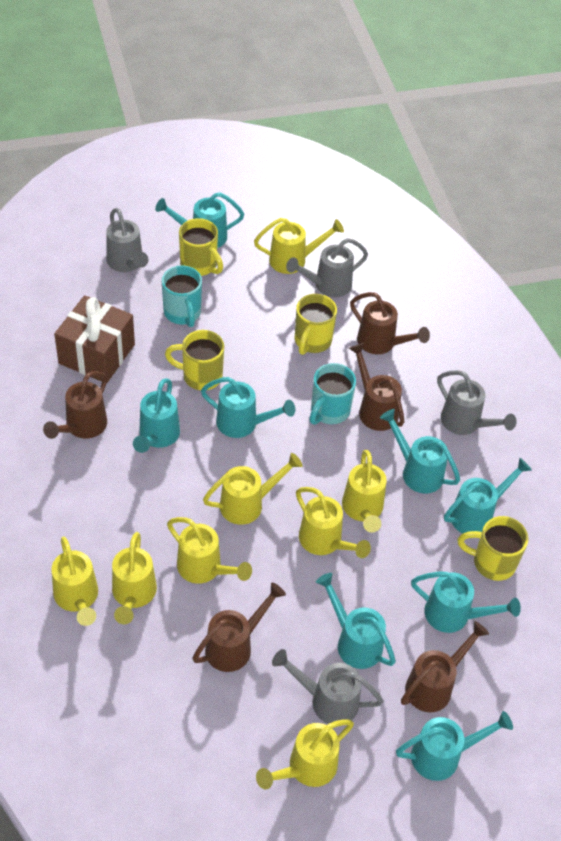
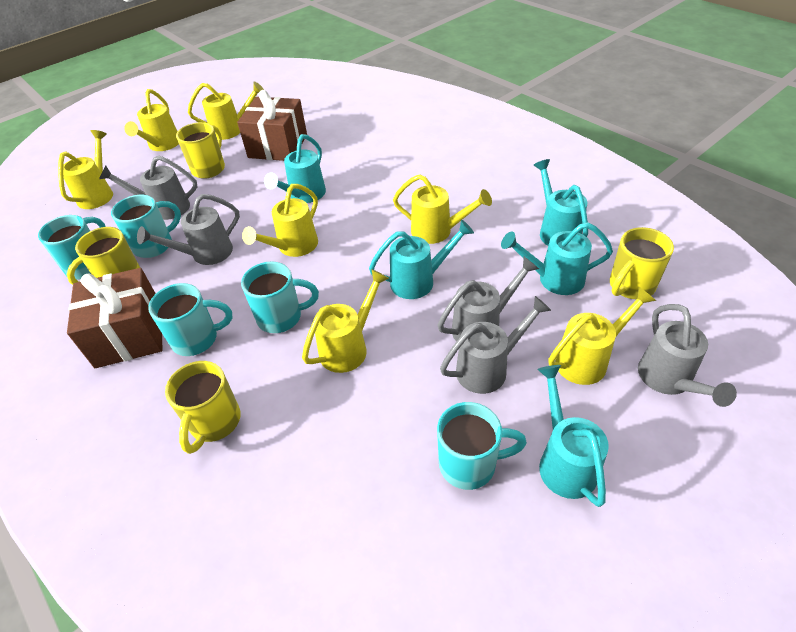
brown gift: 1 -> 2
brown watering can: 5 -> 0
grey watering can: 4 -> 5
turquoise mug: 2 -> 5
turquoise watering can: 8 -> 5
yellow watering can: 8 -> 7

